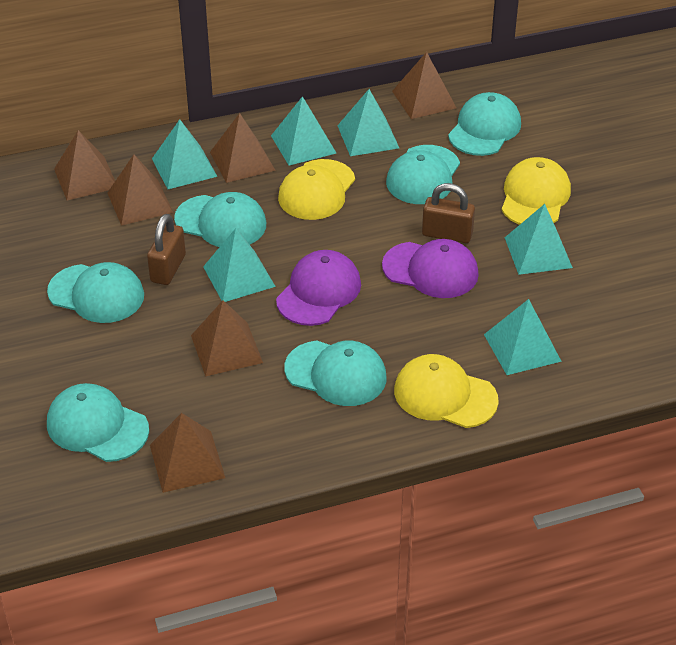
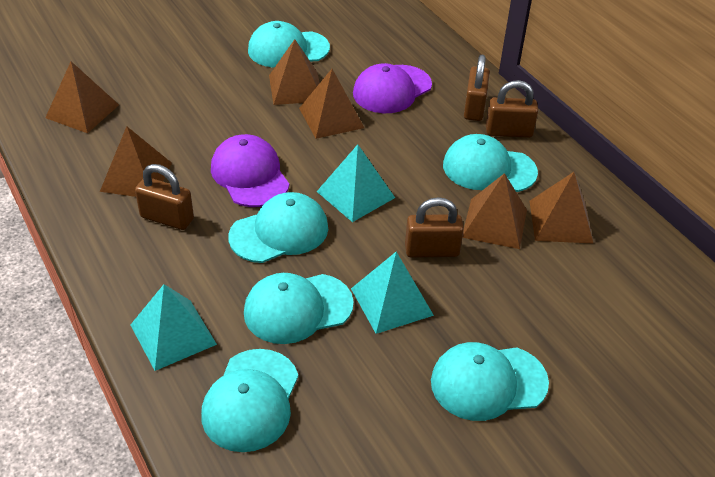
brown padlock: 2 -> 4
turquoise pyramid: 6 -> 3
yellow cap: 3 -> 0

